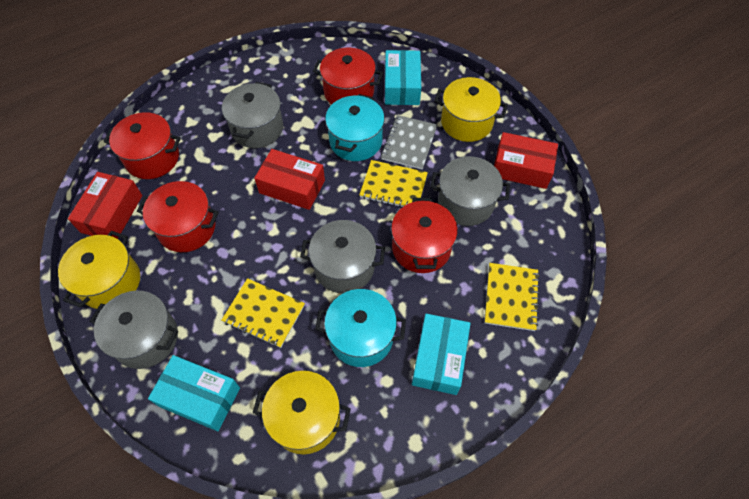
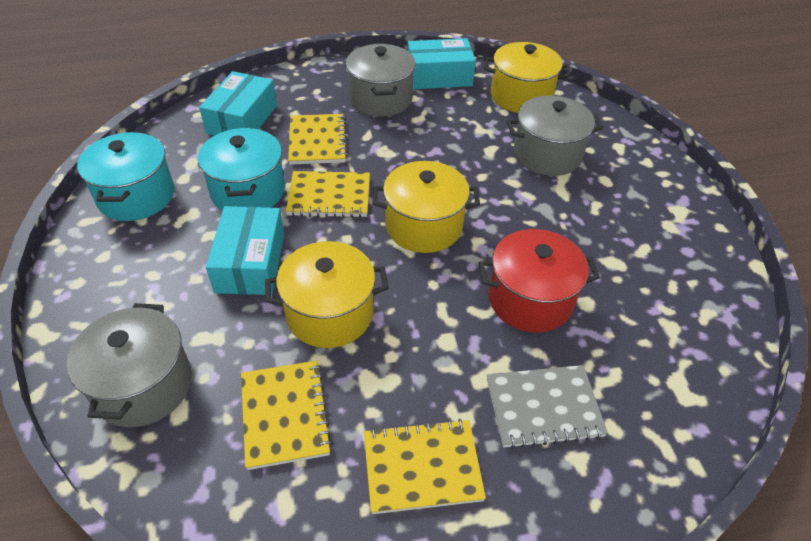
grey pot: 4 -> 3
red box: 3 -> 0
red pot: 4 -> 1
yellow notebook: 3 -> 4

